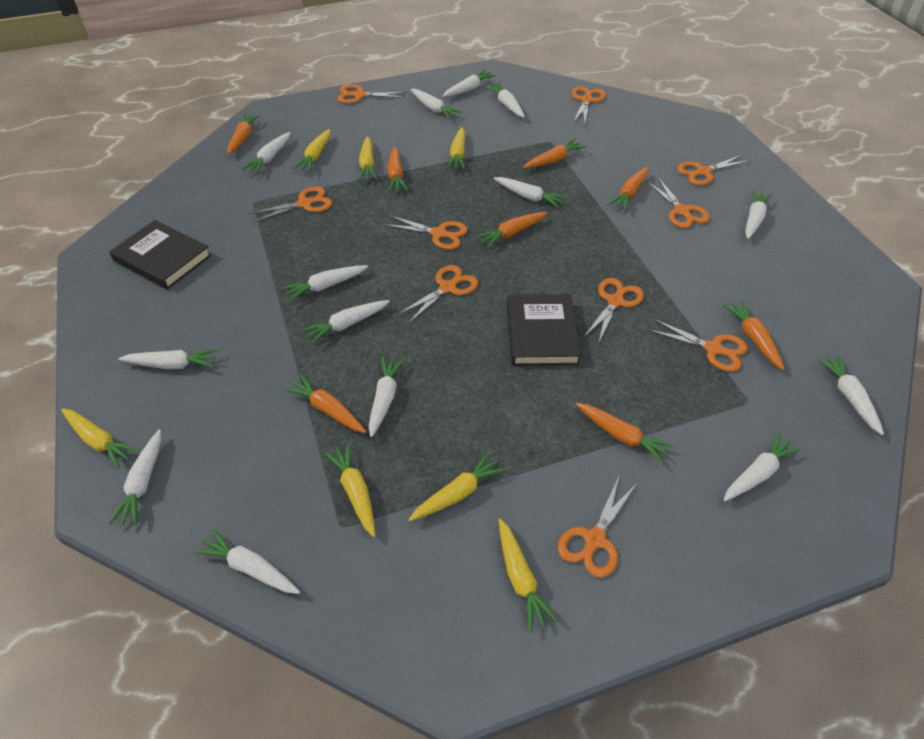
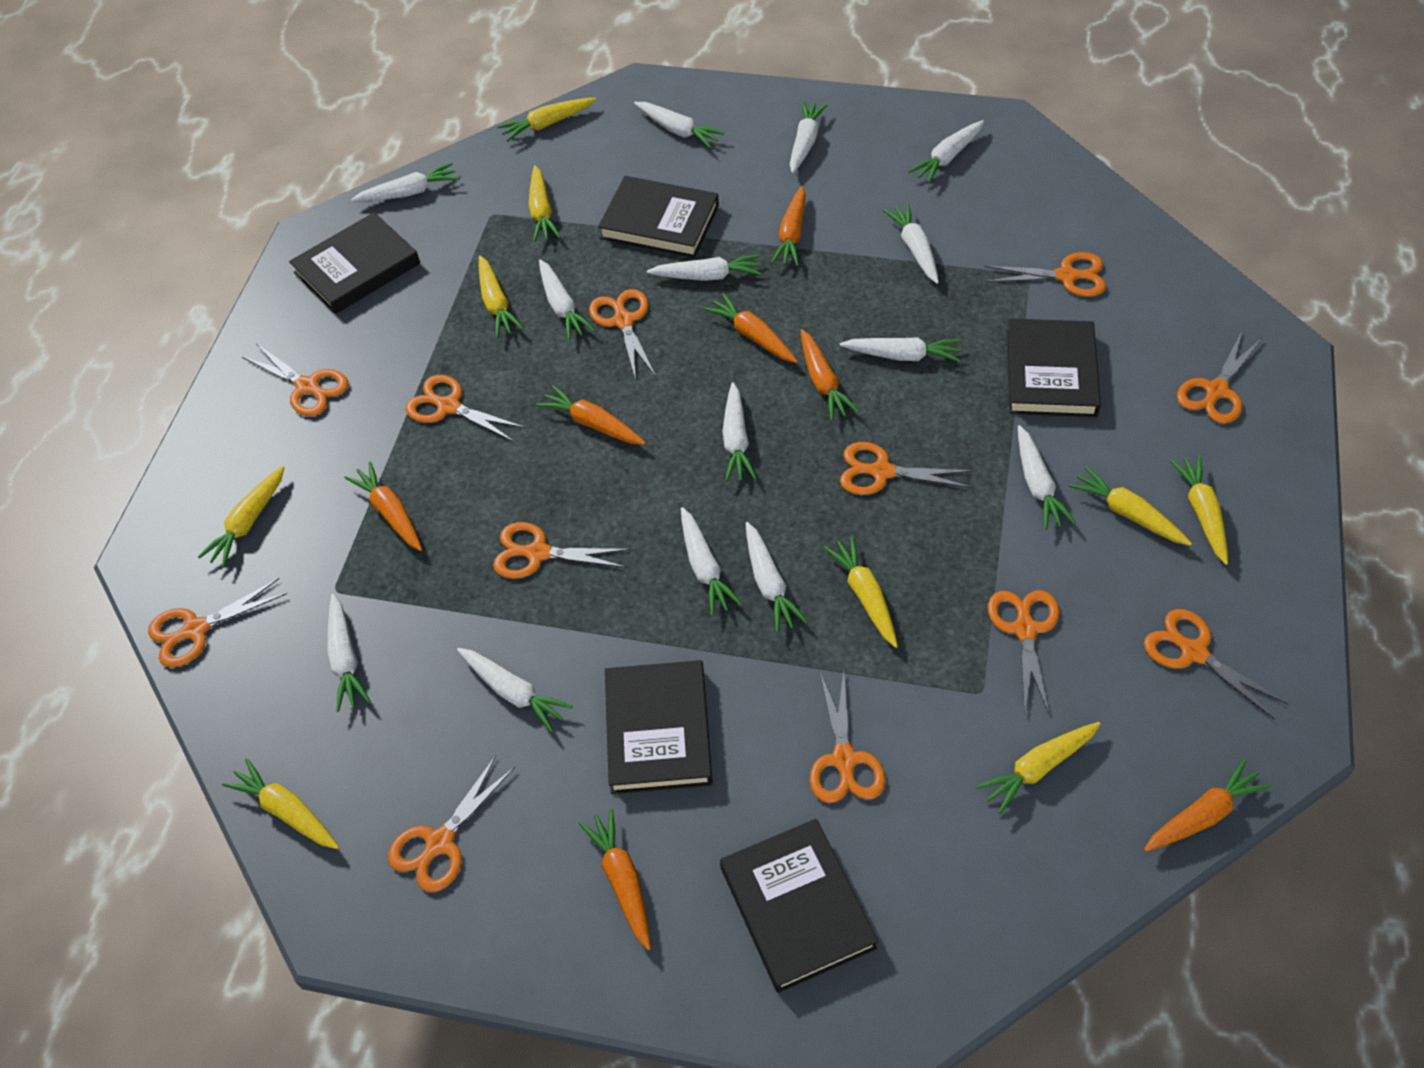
black book: 2 -> 5
orange carrot: 8 -> 7
orange scissors: 10 -> 12
yellow carrot: 7 -> 9

